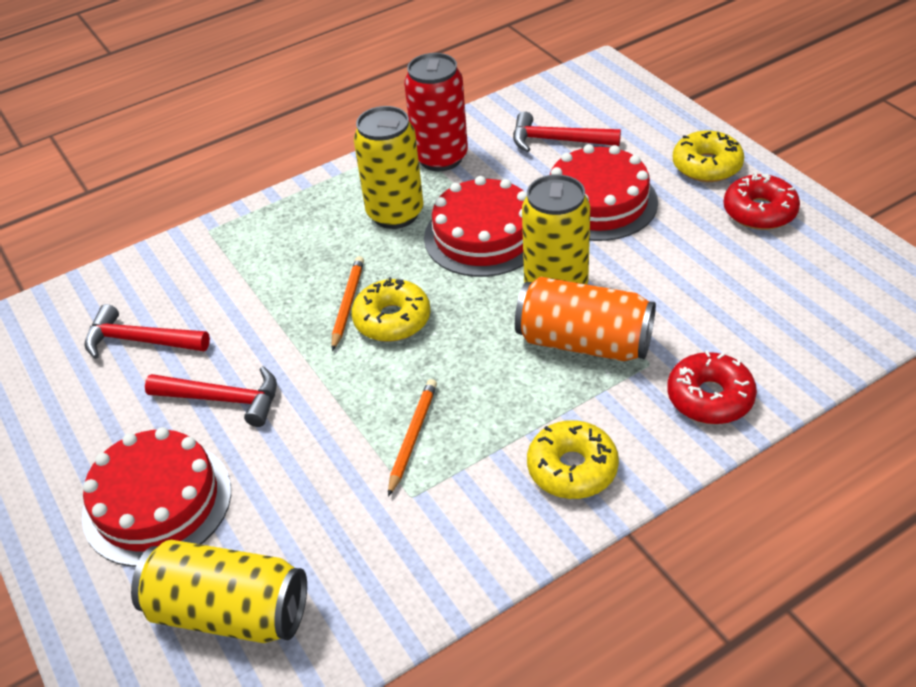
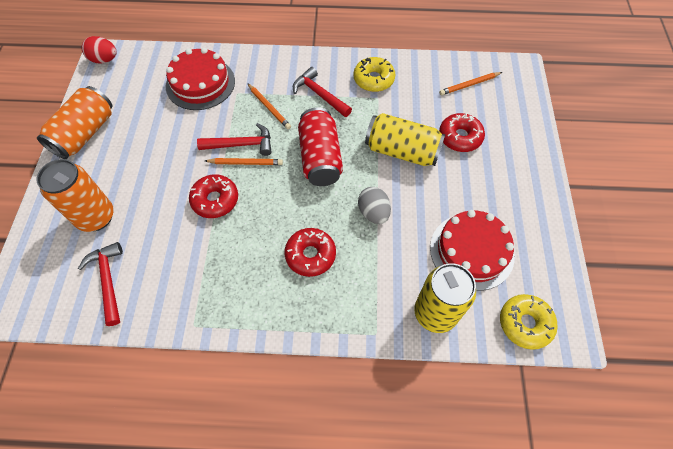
grey egg: 0 -> 1
orange can: 1 -> 2
orange pencil: 2 -> 3
red cake: 3 -> 2
red donut: 2 -> 3
red egg: 0 -> 1
yellow can: 3 -> 2
yellow donut: 3 -> 2

